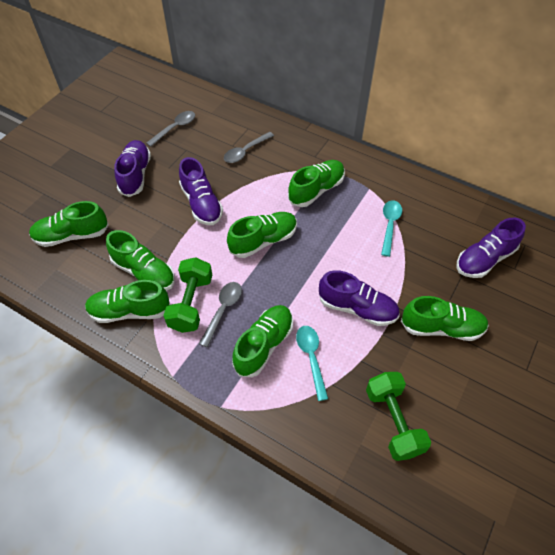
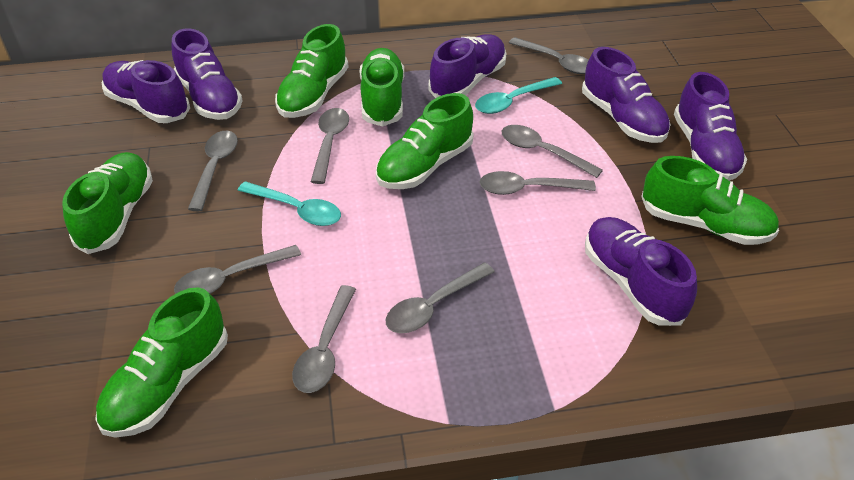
green dumbbell: 2 -> 0
green shoe: 7 -> 6
grey spoon: 3 -> 8
purple shoe: 4 -> 6

